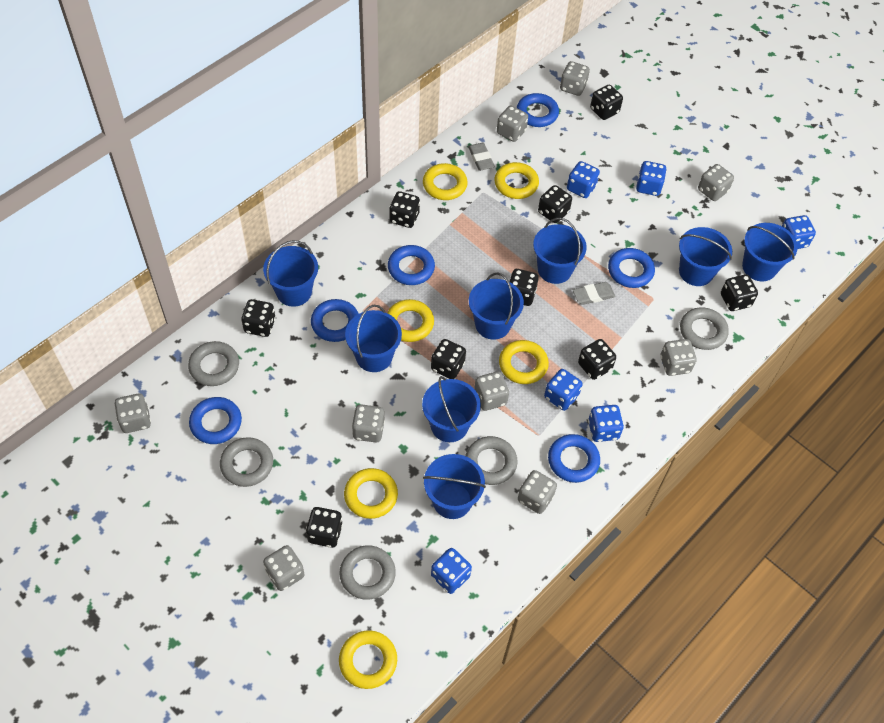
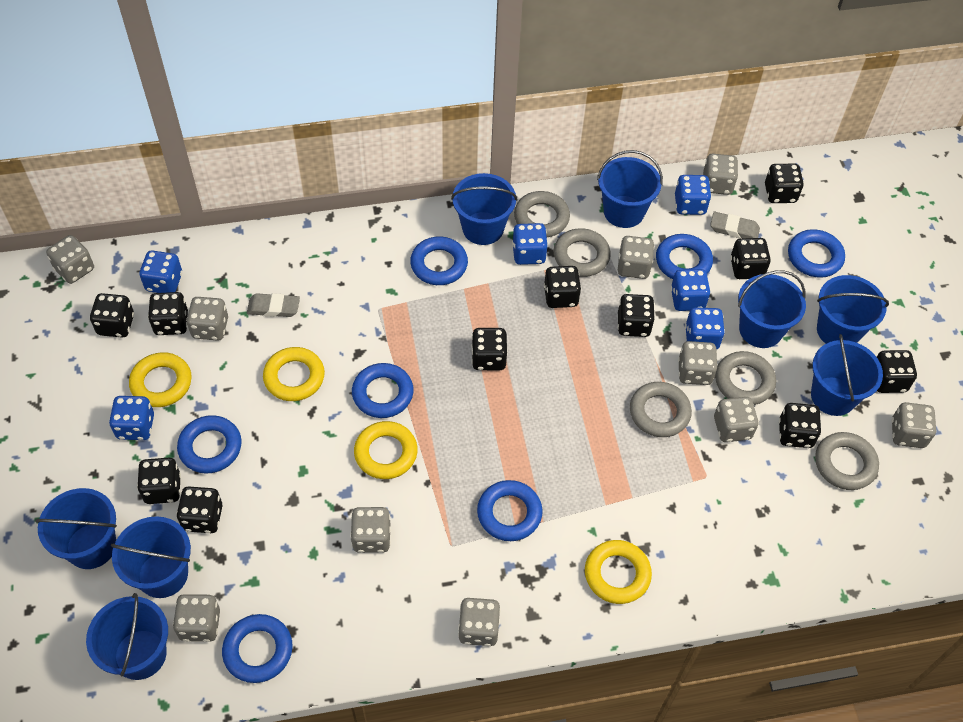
black dice: 9 -> 11
blue ring: 6 -> 7
grey dice: 9 -> 10
yellow ring: 6 -> 4

